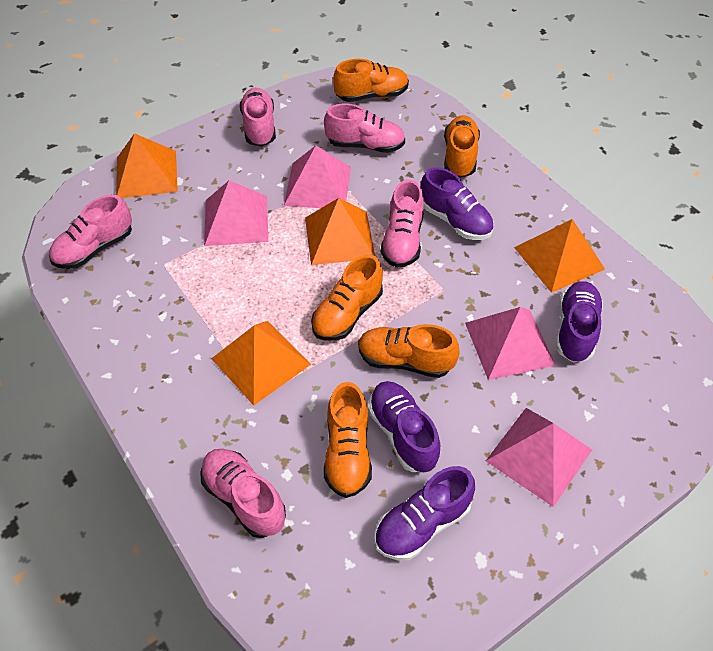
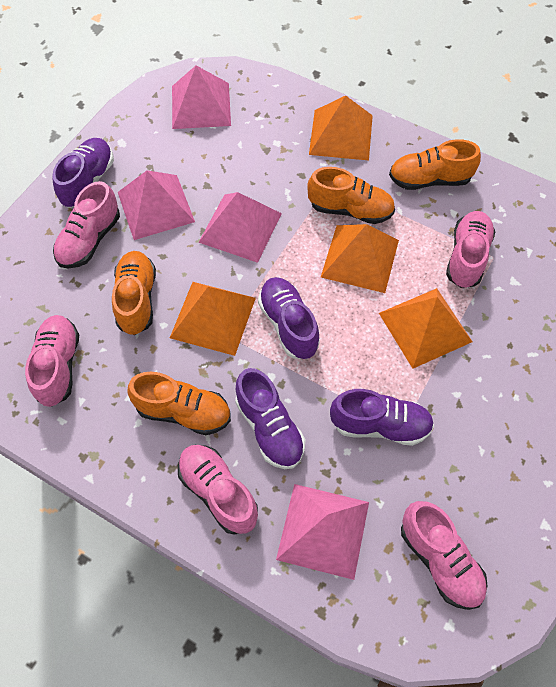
orange shoe: 5 -> 4

